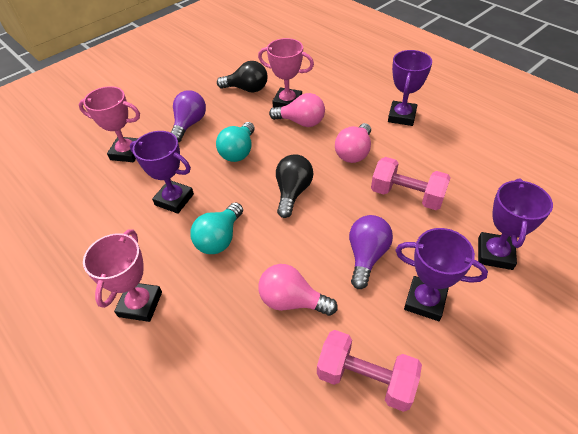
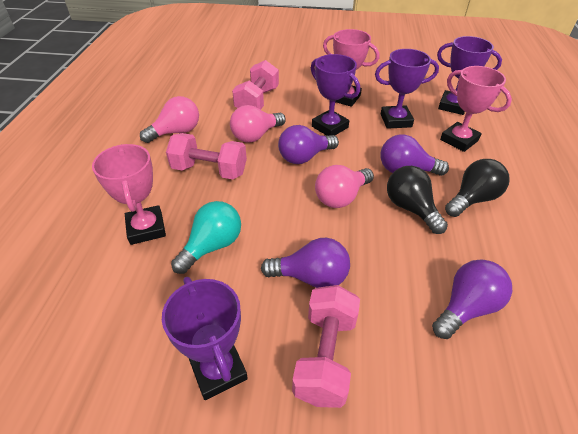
pink dumbbell: 2 -> 3
purple light bulb: 2 -> 4
turquoise light bulb: 2 -> 1

